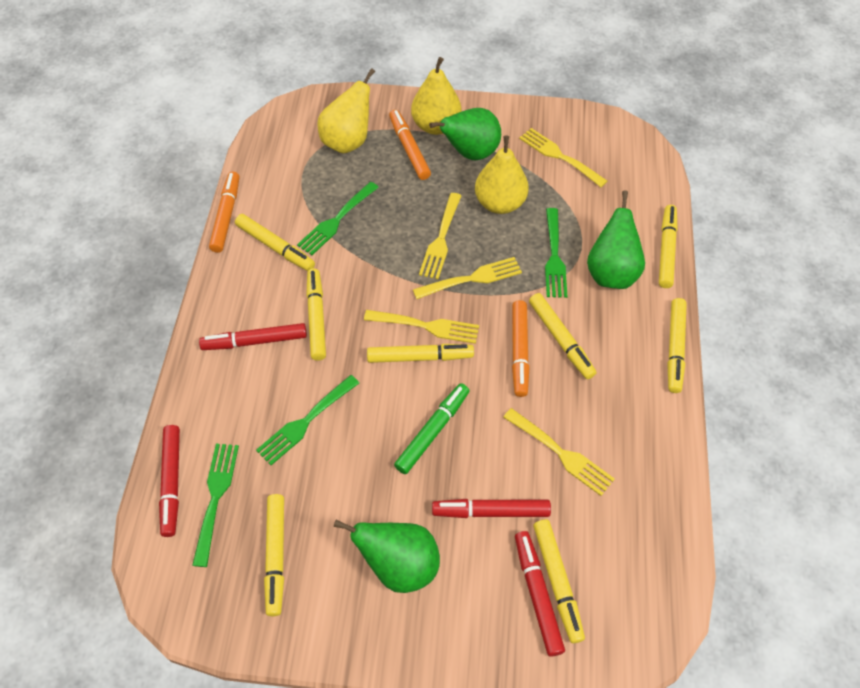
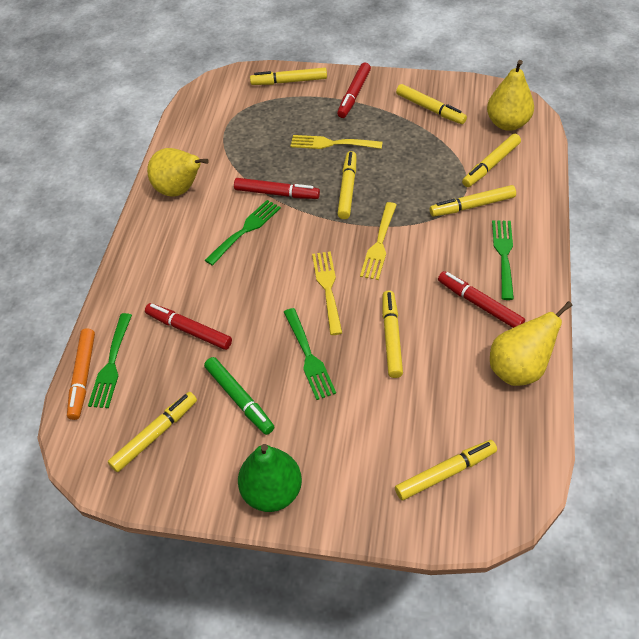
green pear: 3 -> 1
orange marker: 3 -> 1
yellow fork: 5 -> 3

